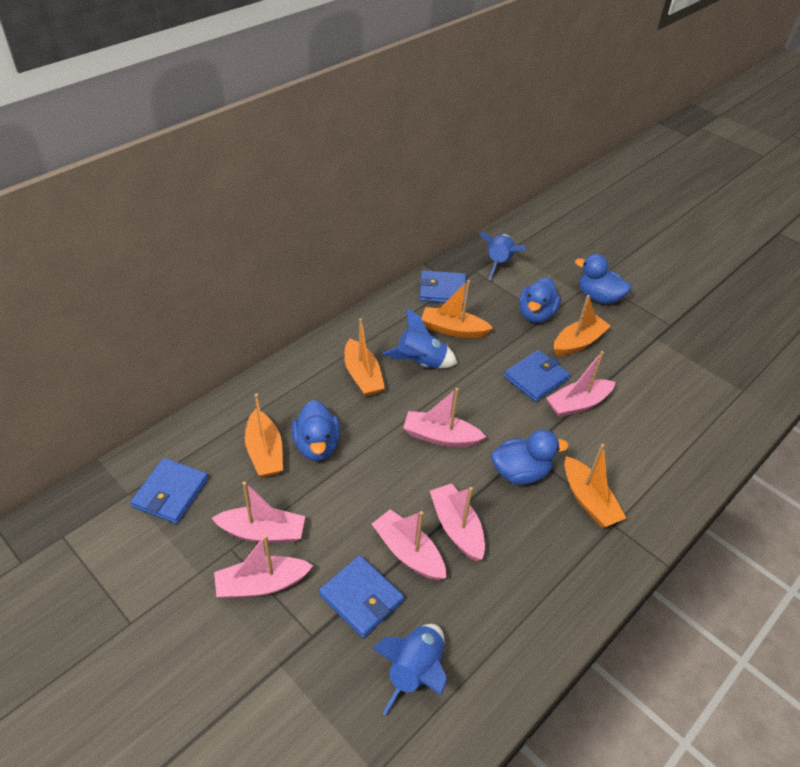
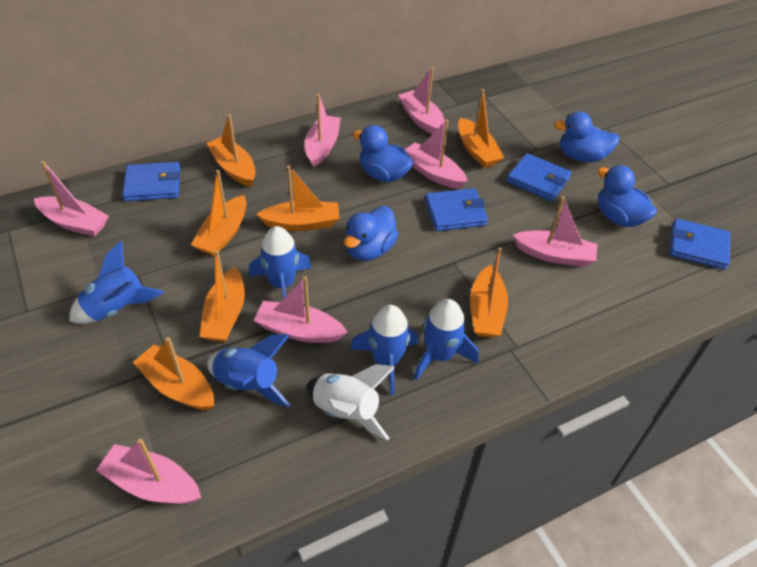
blue rocket: 3 -> 5
orange boat: 5 -> 7
pink boat: 6 -> 7
white rocket: 0 -> 1

